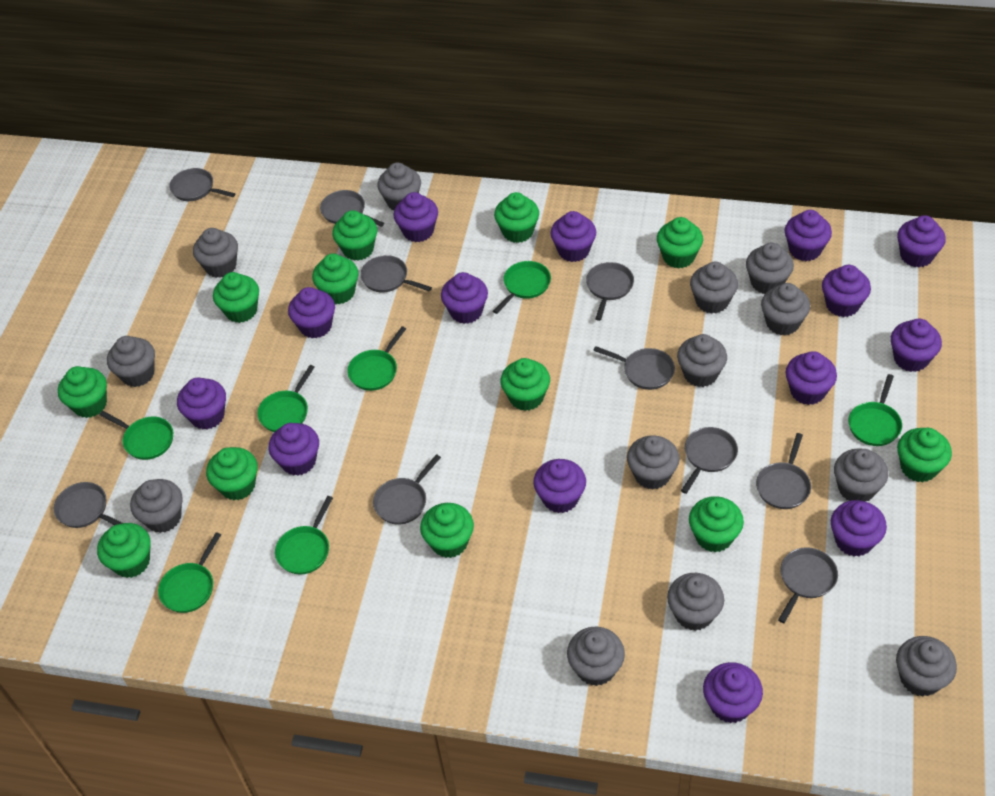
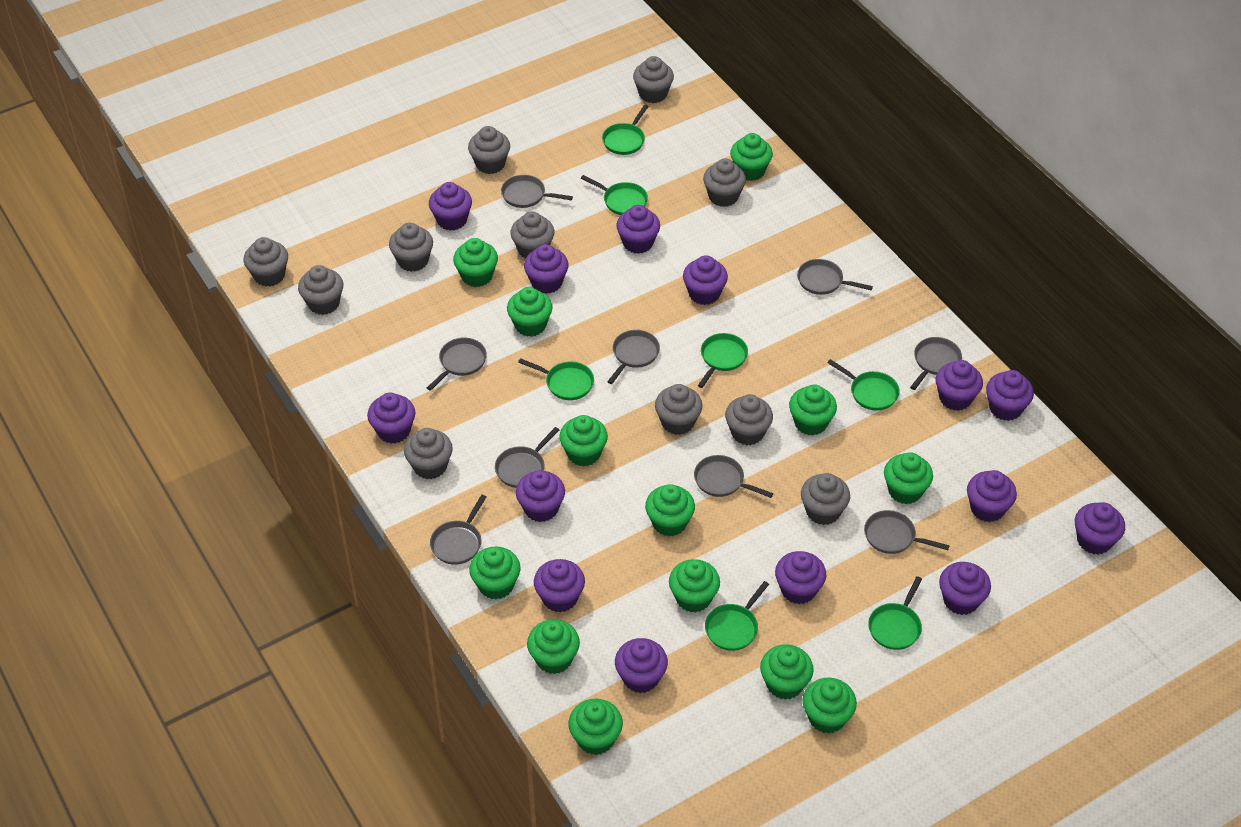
green cupcake: 12 -> 13
grey cupcake: 13 -> 11
grey pan: 10 -> 9

